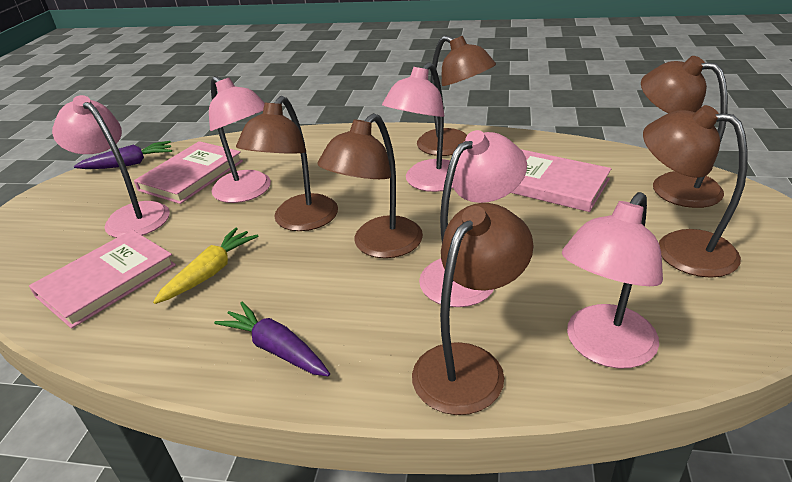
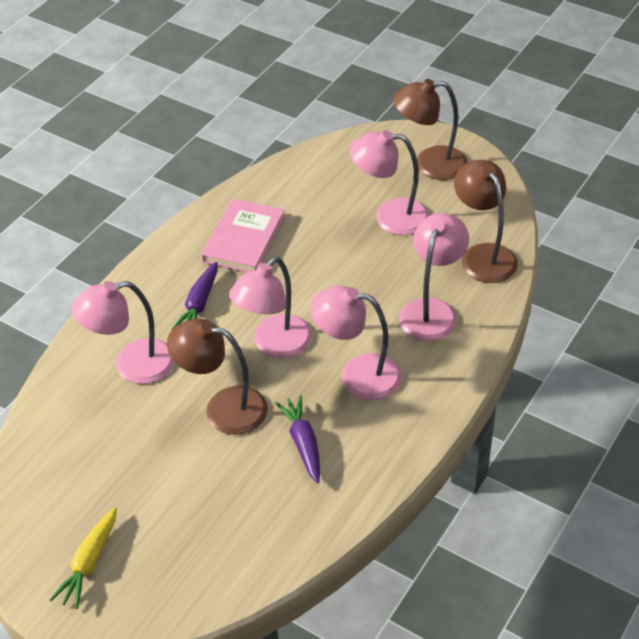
brown lamp: 6 -> 3
pink book: 3 -> 1

